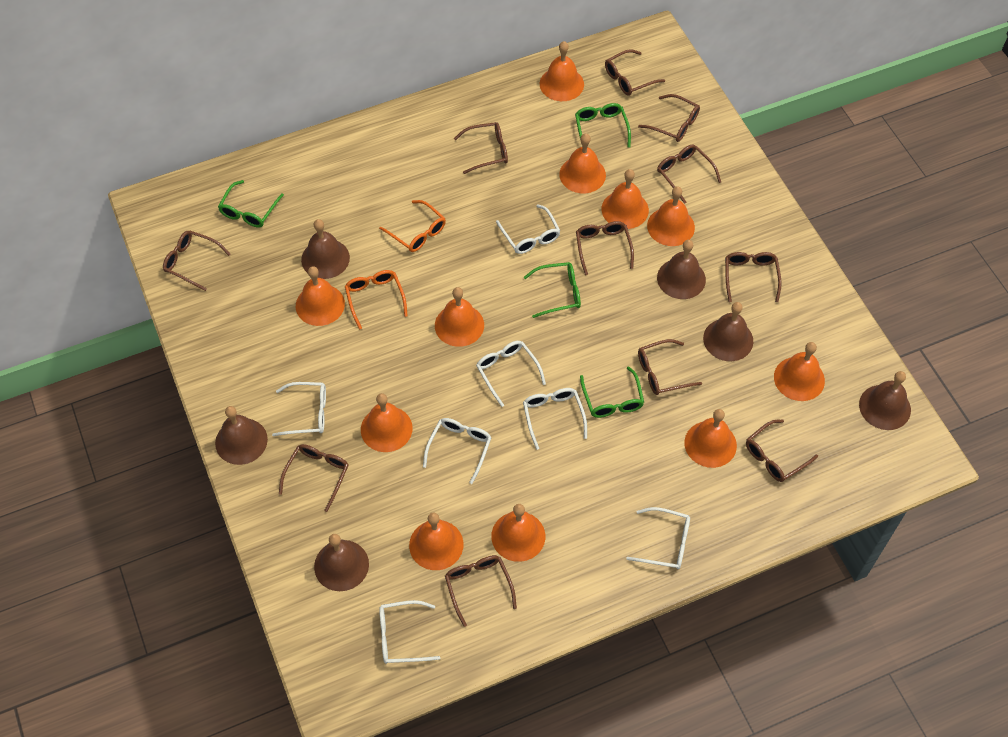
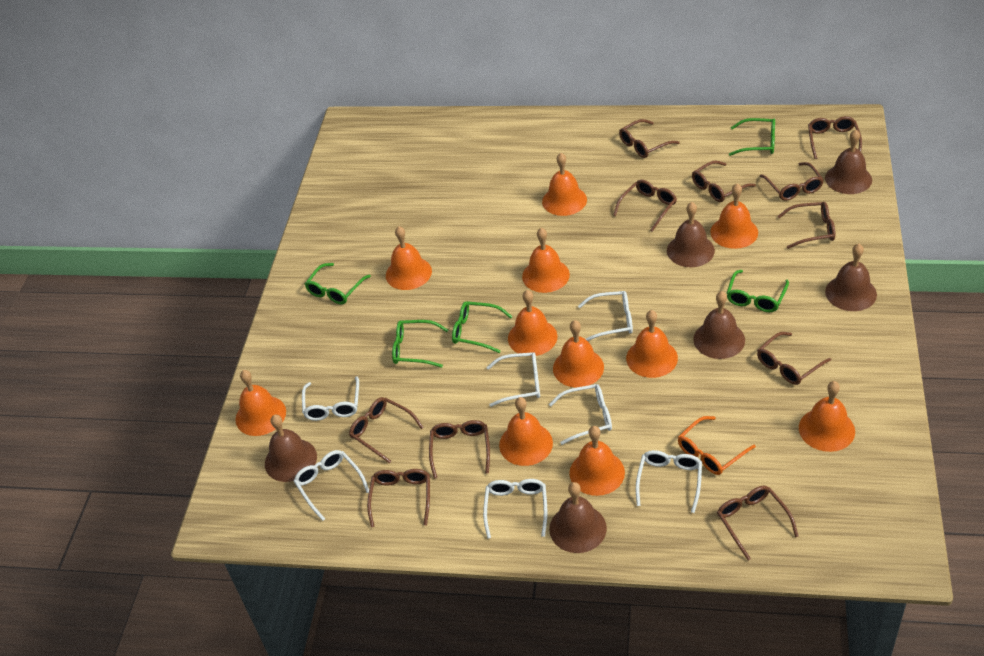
green glasses: 4 -> 5
orange glasses: 2 -> 1

